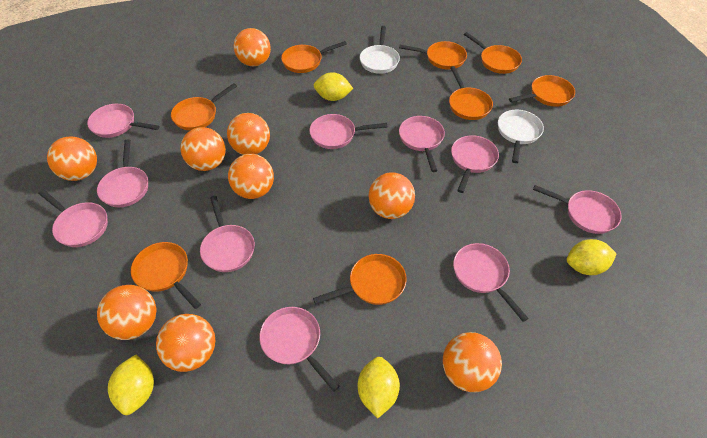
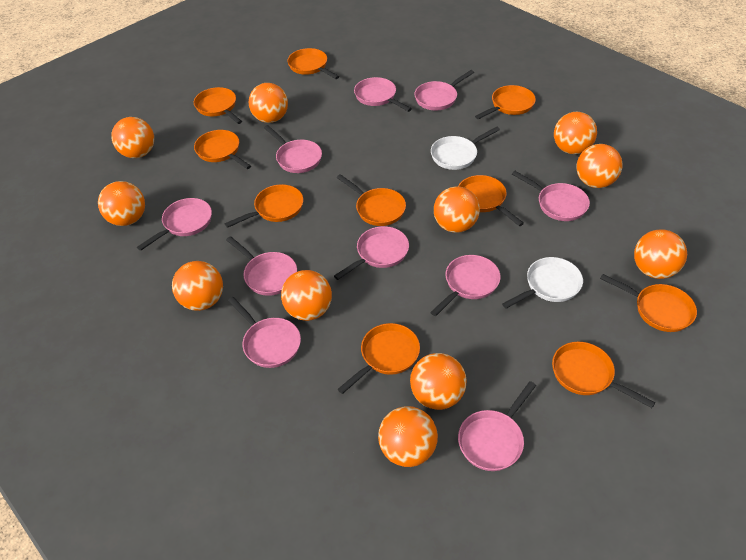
orange ball: 9 -> 11
orange pan: 8 -> 10
yellow lemon: 4 -> 0

